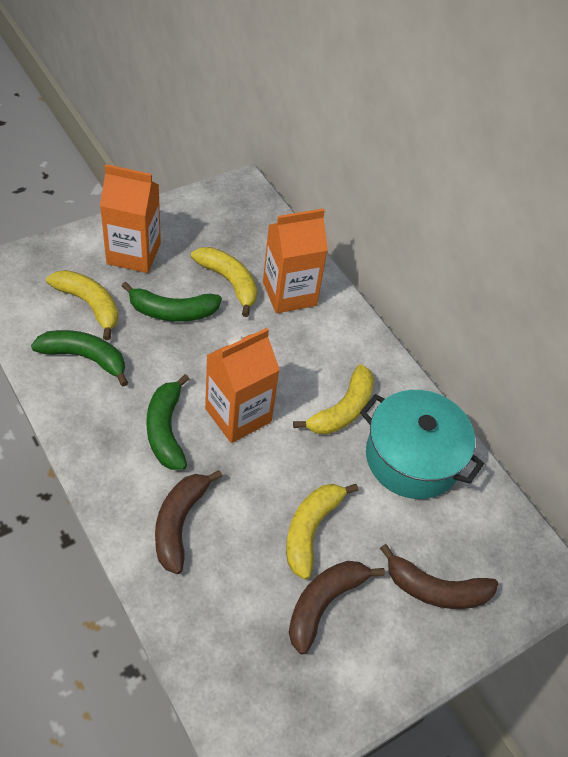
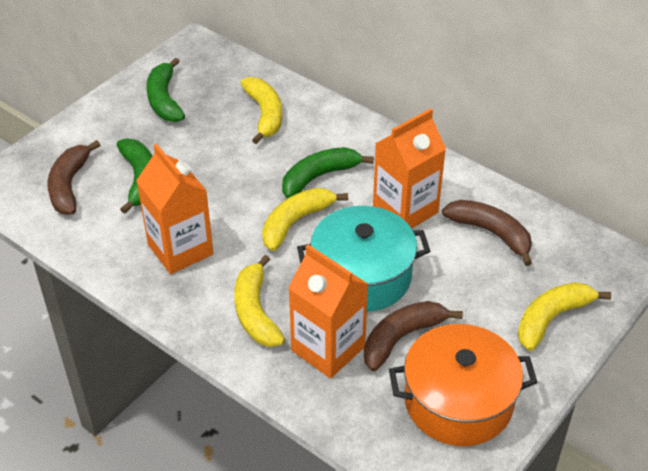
orange pot: 0 -> 1

